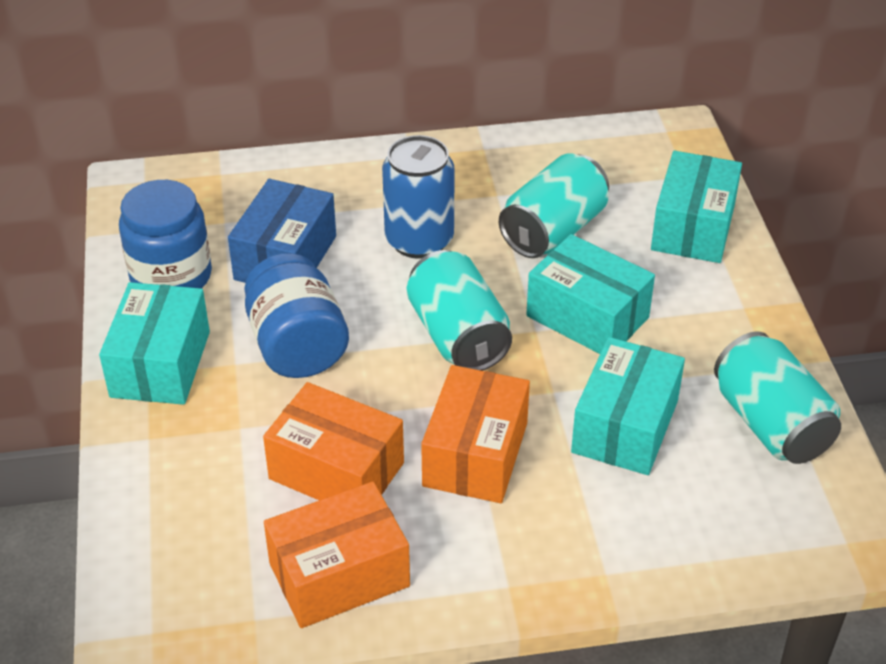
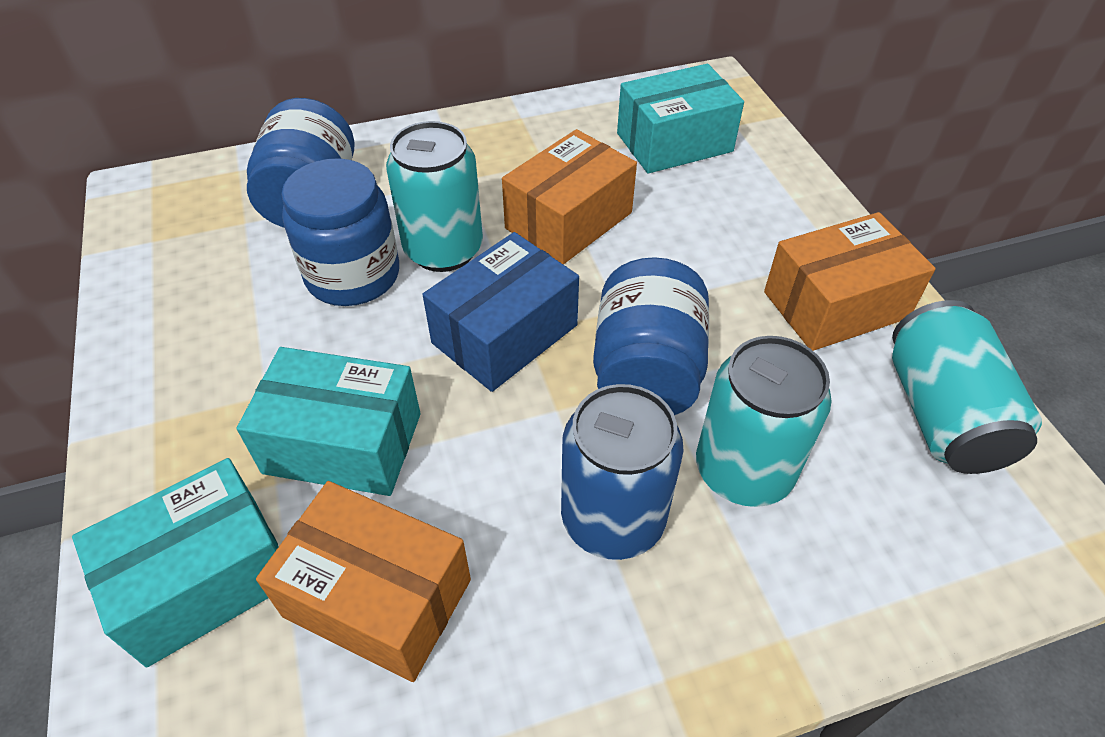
blue jar: 2 -> 3
turquoise box: 4 -> 3

